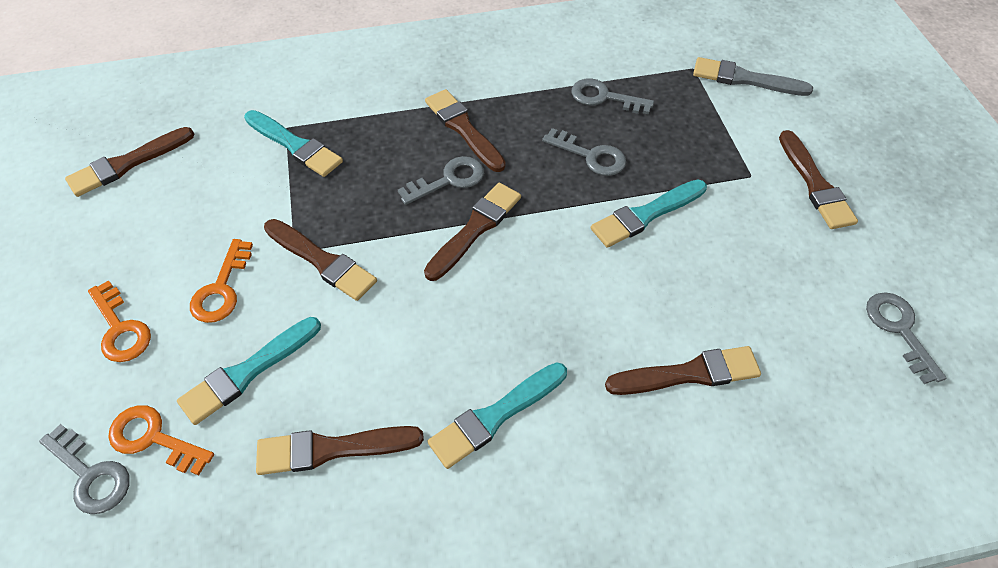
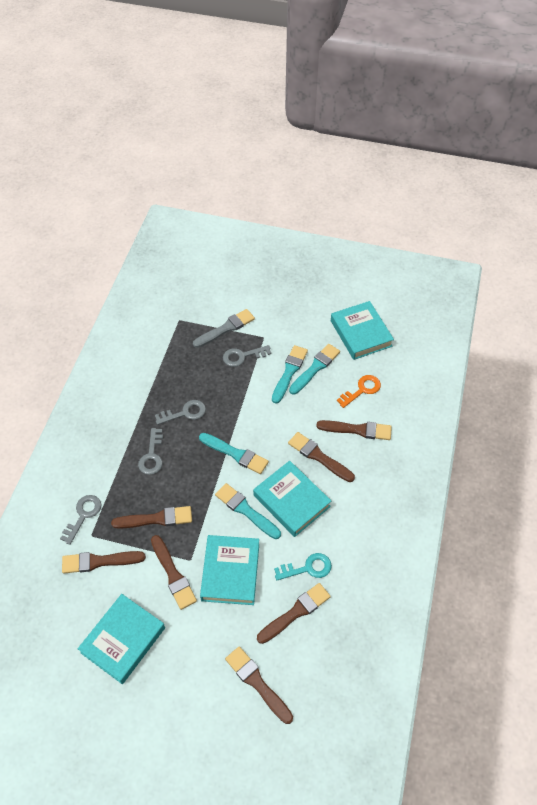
grey key: 5 -> 4
orange key: 3 -> 1
turquoise book: 0 -> 4
turquoise key: 0 -> 1

